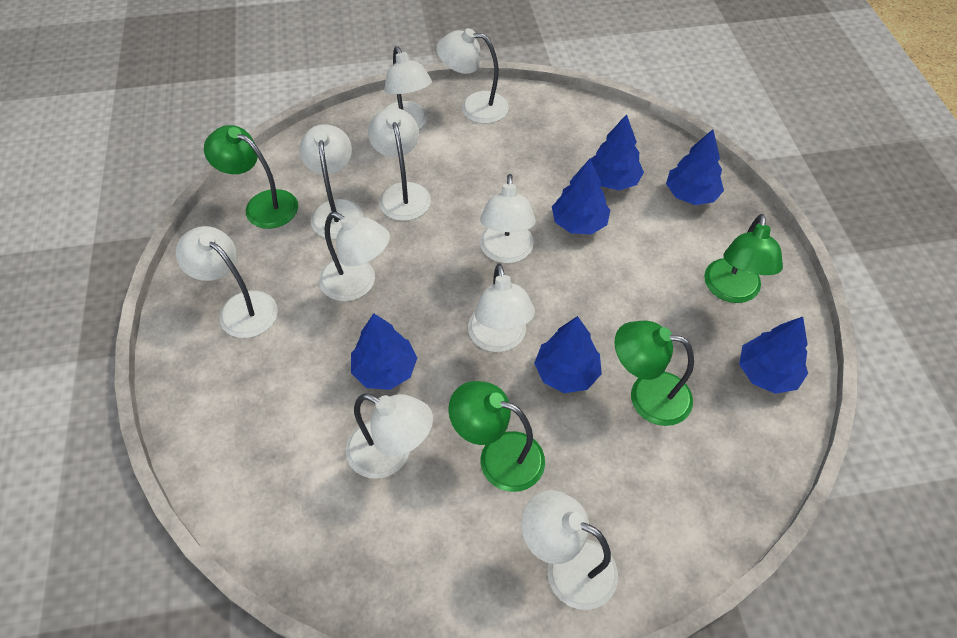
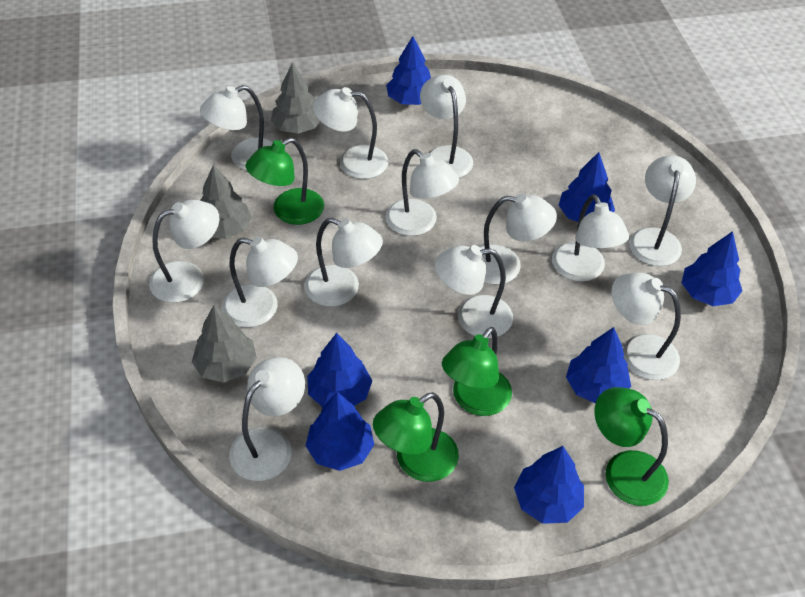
blue tree: 6 -> 7
grey tree: 0 -> 3
white lamp: 10 -> 13

